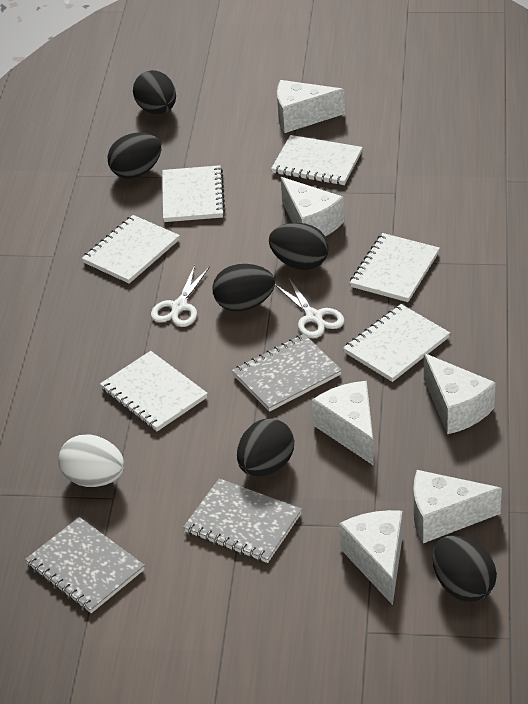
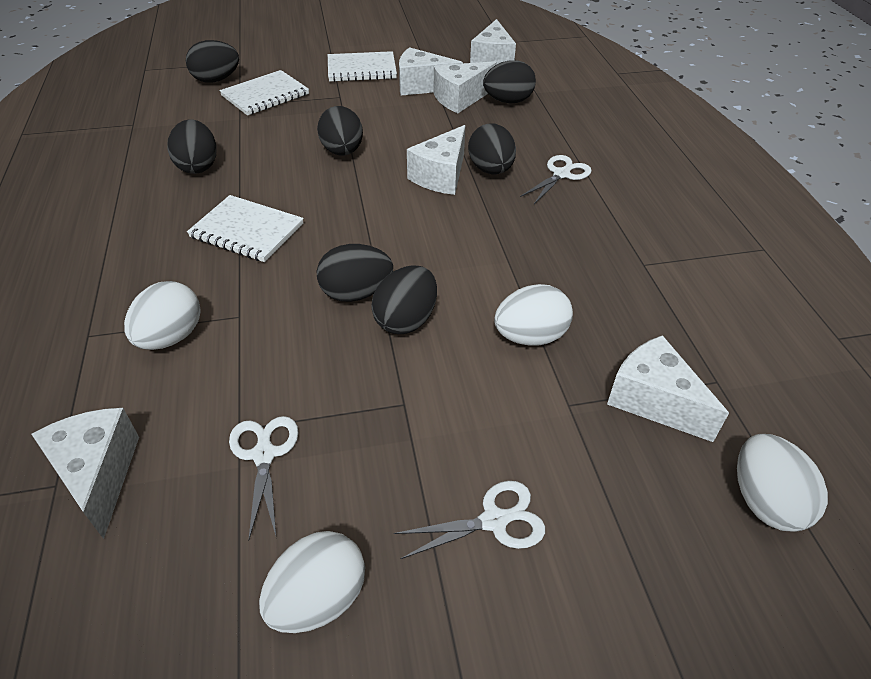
black egg: 6 -> 7
grey notebook: 3 -> 0
white egg: 1 -> 4
white notebook: 6 -> 3
white scissors: 2 -> 3

